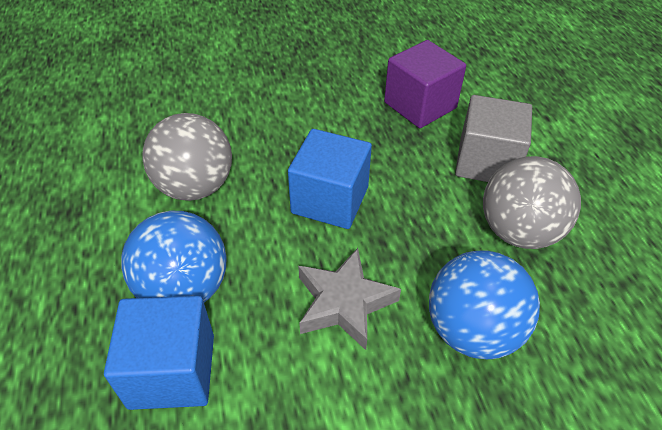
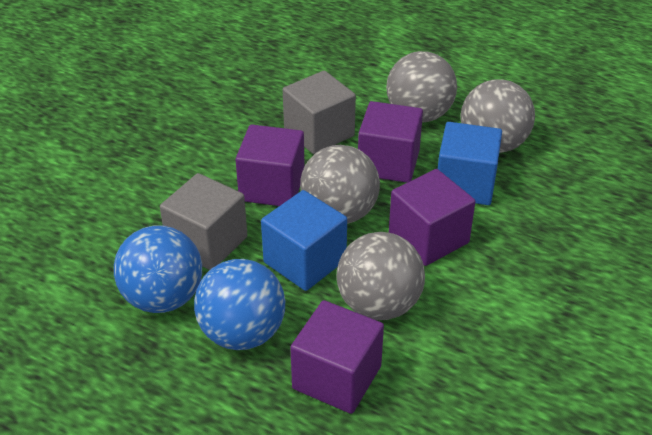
grey ball: 2 -> 4
grey cube: 1 -> 2
grey star: 1 -> 0
purple cube: 1 -> 4

